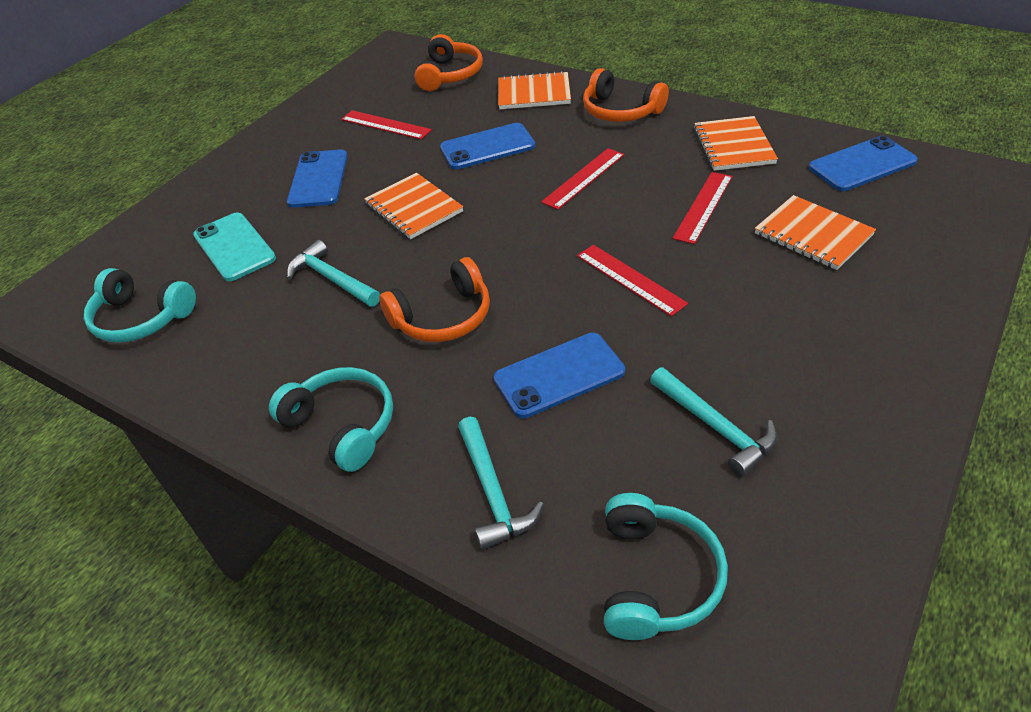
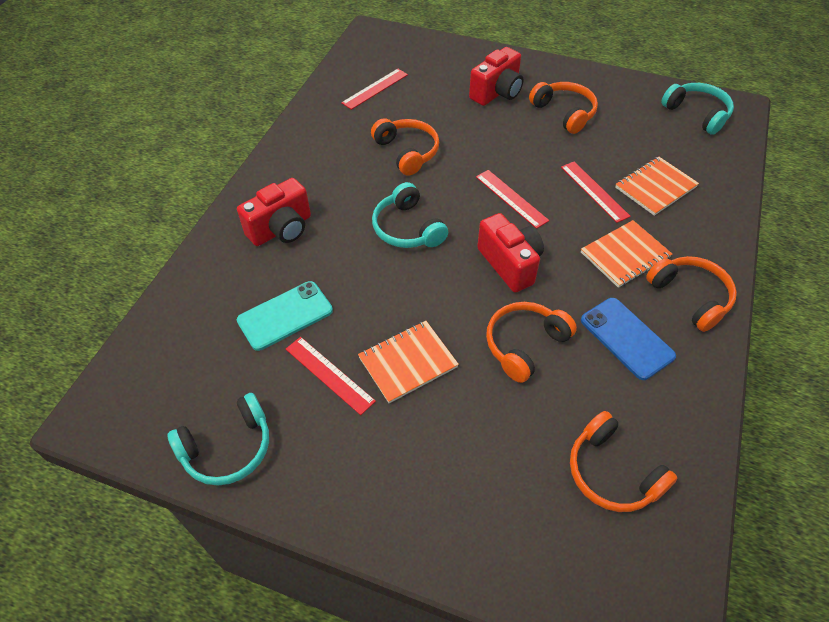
blue phone: 4 -> 1
orange headphones: 3 -> 5
orange notebook: 4 -> 3
red camera: 0 -> 3
turquoise hammer: 3 -> 0

